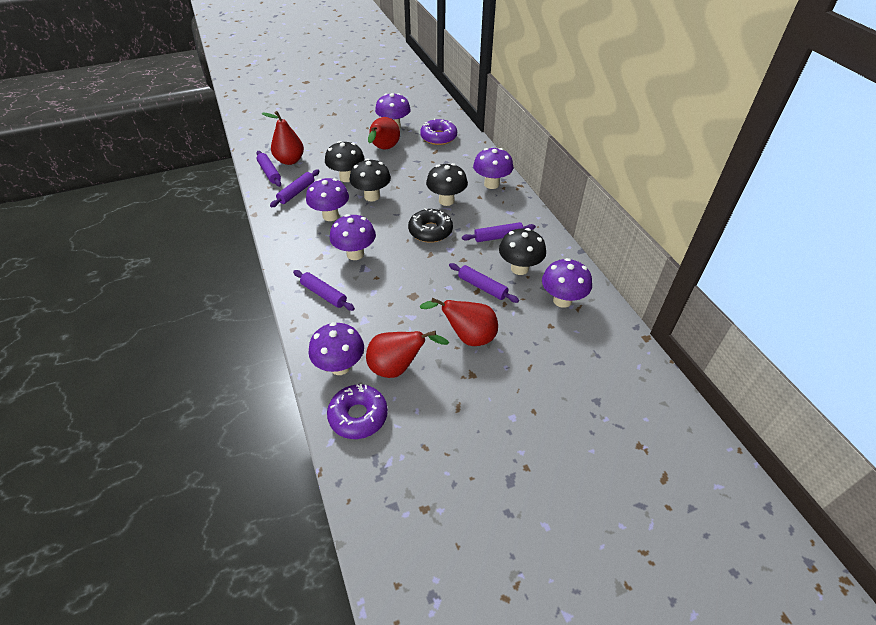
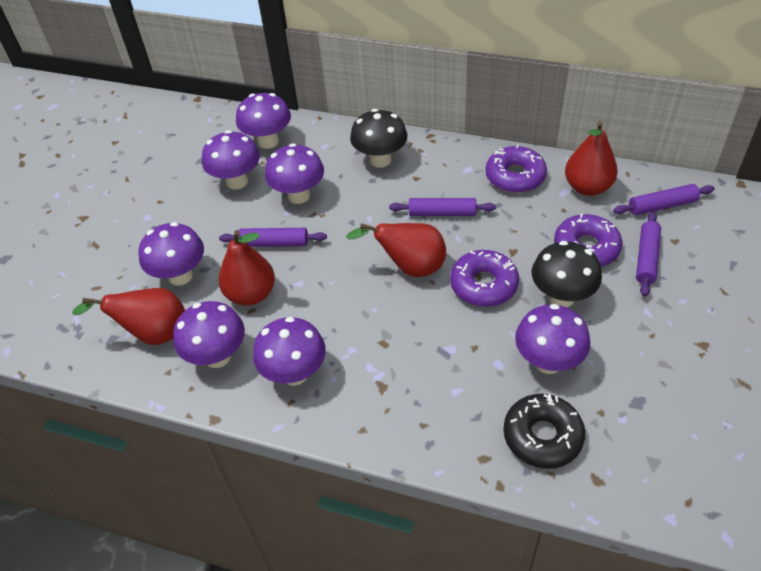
black mushroom: 4 -> 2
purple donut: 2 -> 3
purple mushroom: 6 -> 7
purple rolling pin: 5 -> 4

